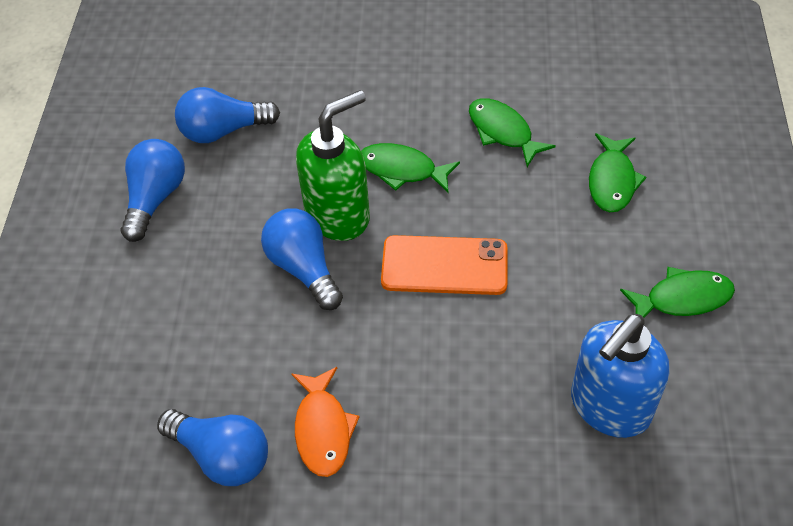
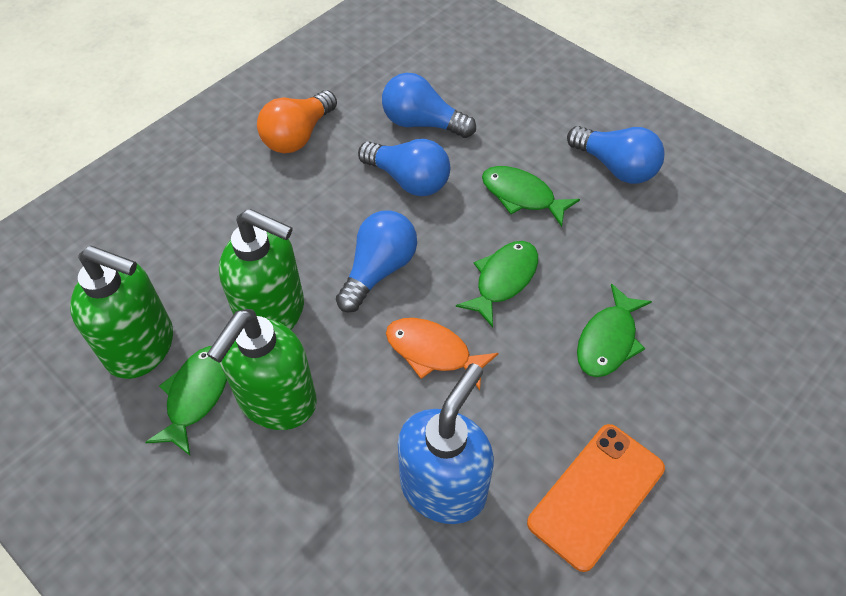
green soap dispenser: 1 -> 3
orange light bulb: 0 -> 1

